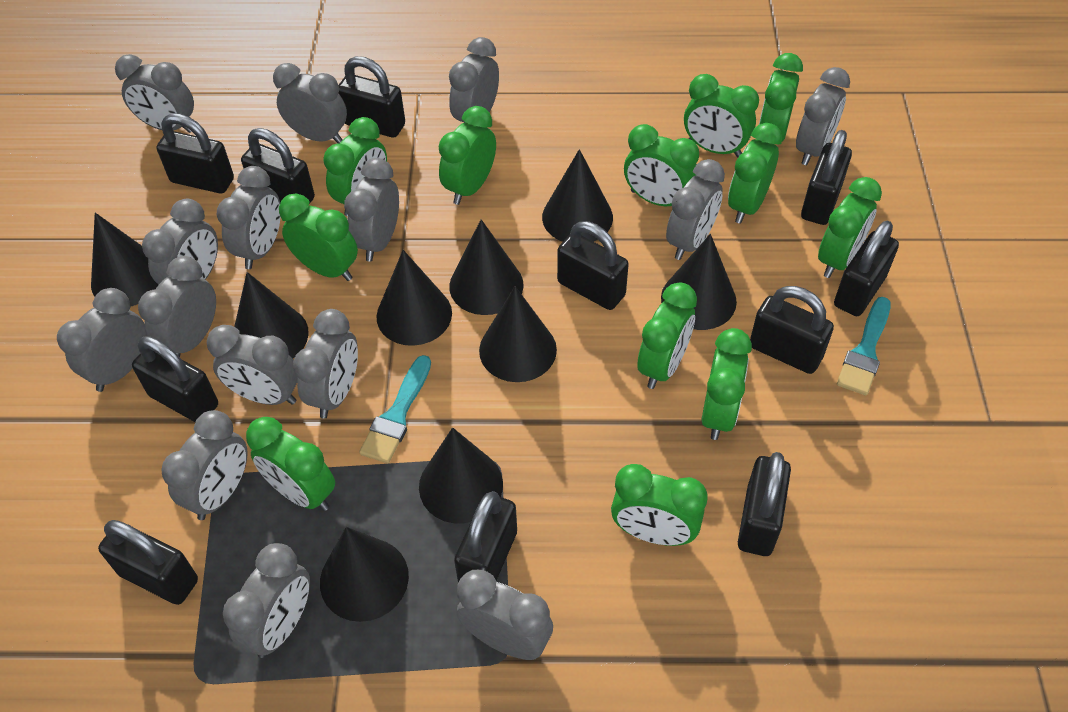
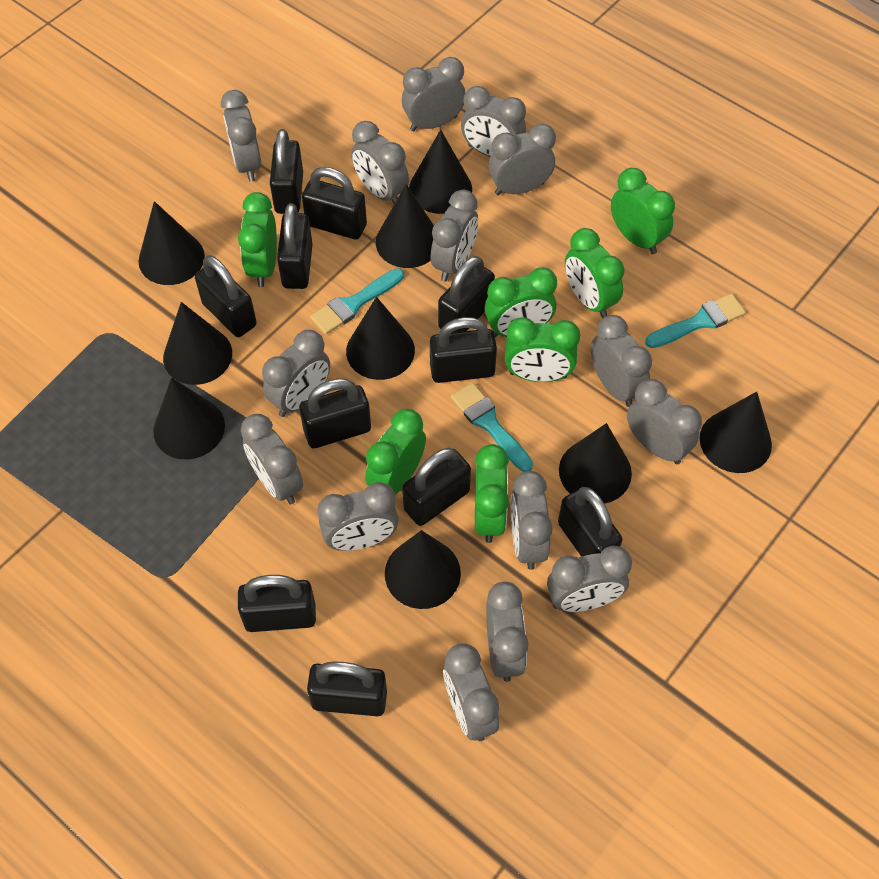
green clock: 12 -> 7
turquoise brush: 2 -> 3

